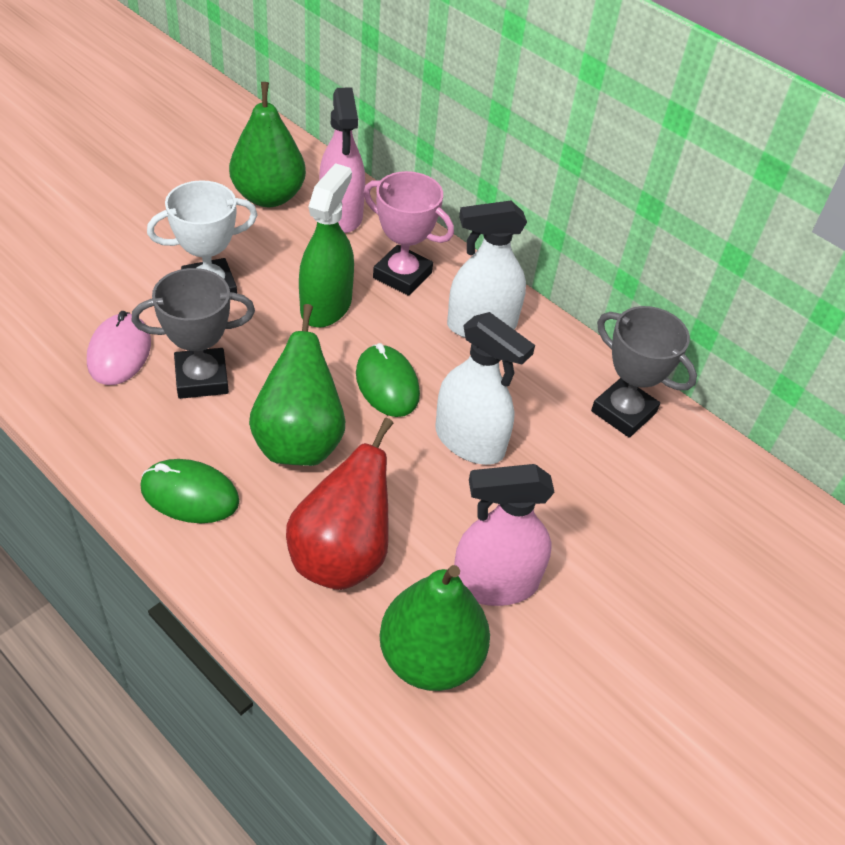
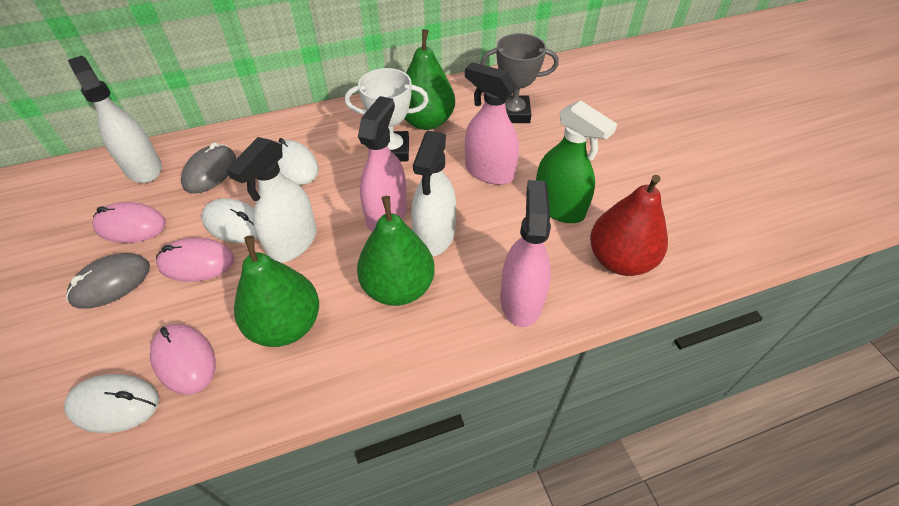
green mouse: 2 -> 0
grey mouse: 0 -> 2
grey trophy: 2 -> 1
pink mouse: 1 -> 3
pink spray bottle: 2 -> 3
pink trophy: 1 -> 0
white mouse: 0 -> 3
white spray bottle: 2 -> 3

